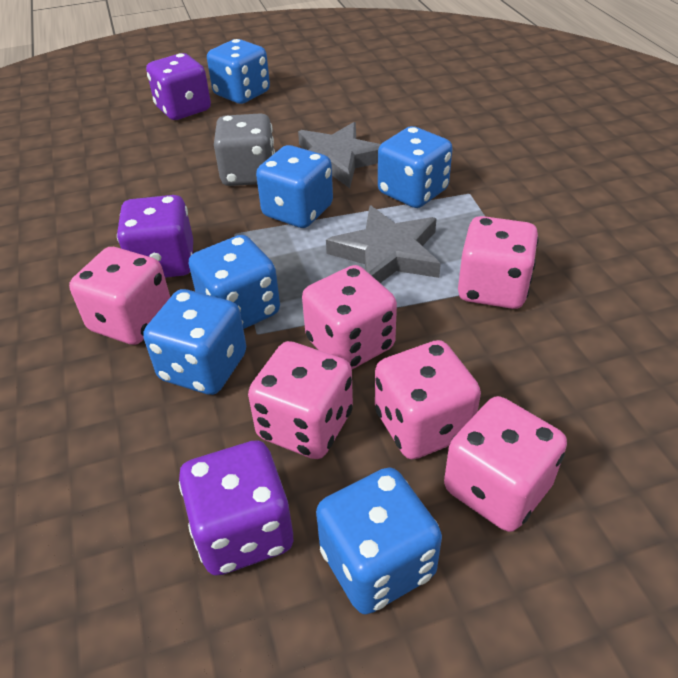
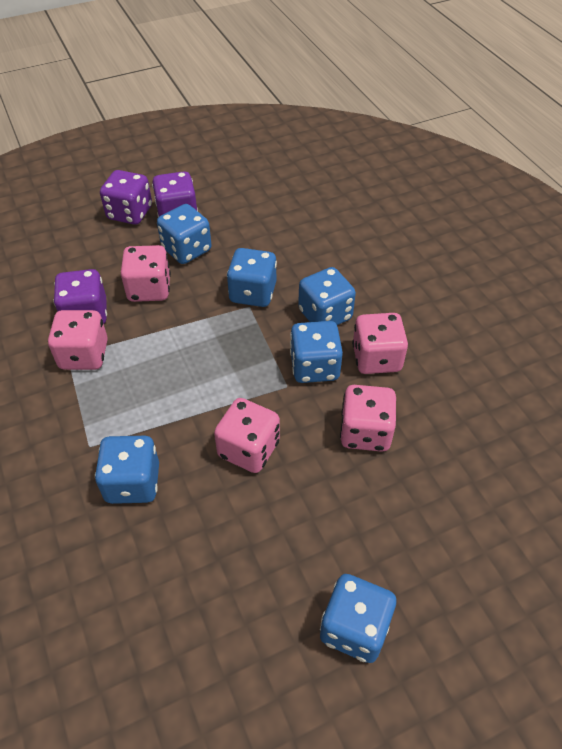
grey dice: 1 -> 0
grey star: 2 -> 0
pink dice: 6 -> 5

